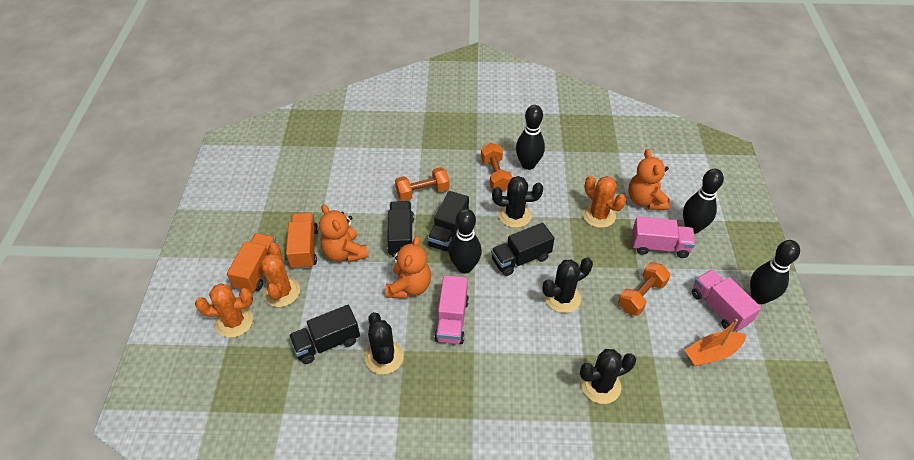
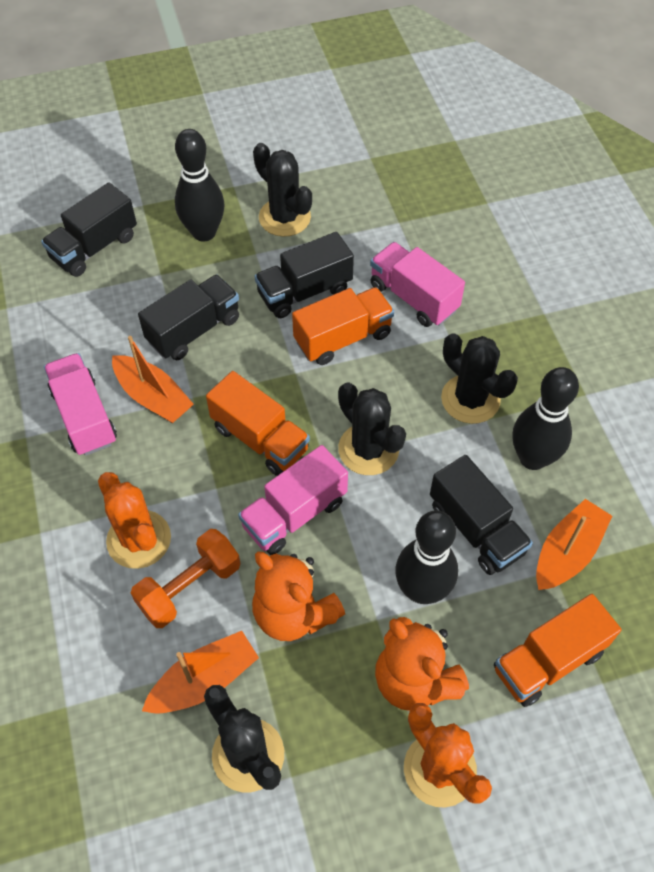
black bowling pin: 4 -> 3
orange boat: 1 -> 3
orange cactus: 3 -> 2
orange dumbbell: 3 -> 1
orange teddy bear: 3 -> 2
orange truck: 2 -> 3

